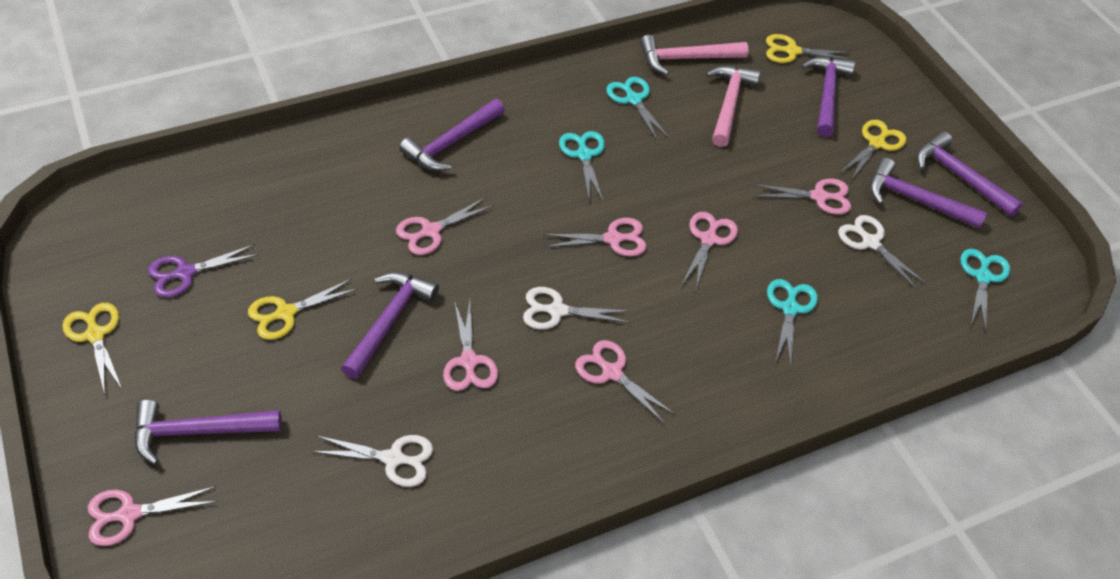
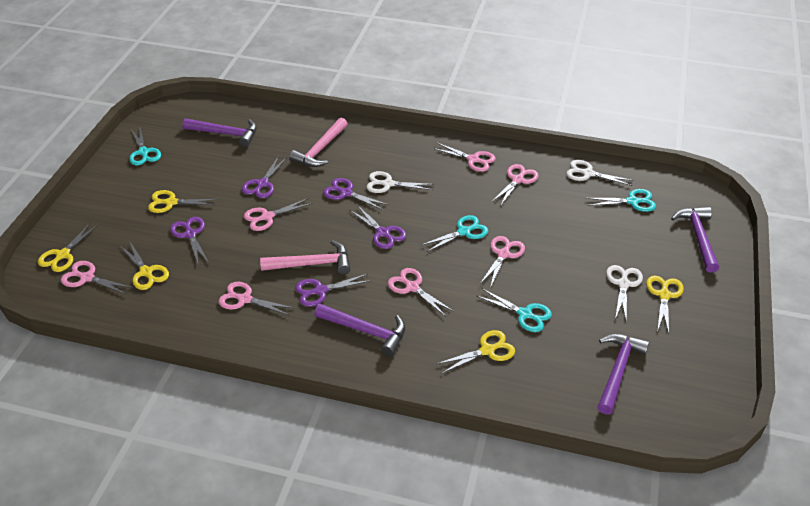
purple hammer: 6 -> 4
purple scissors: 1 -> 5
yellow scissors: 4 -> 5

